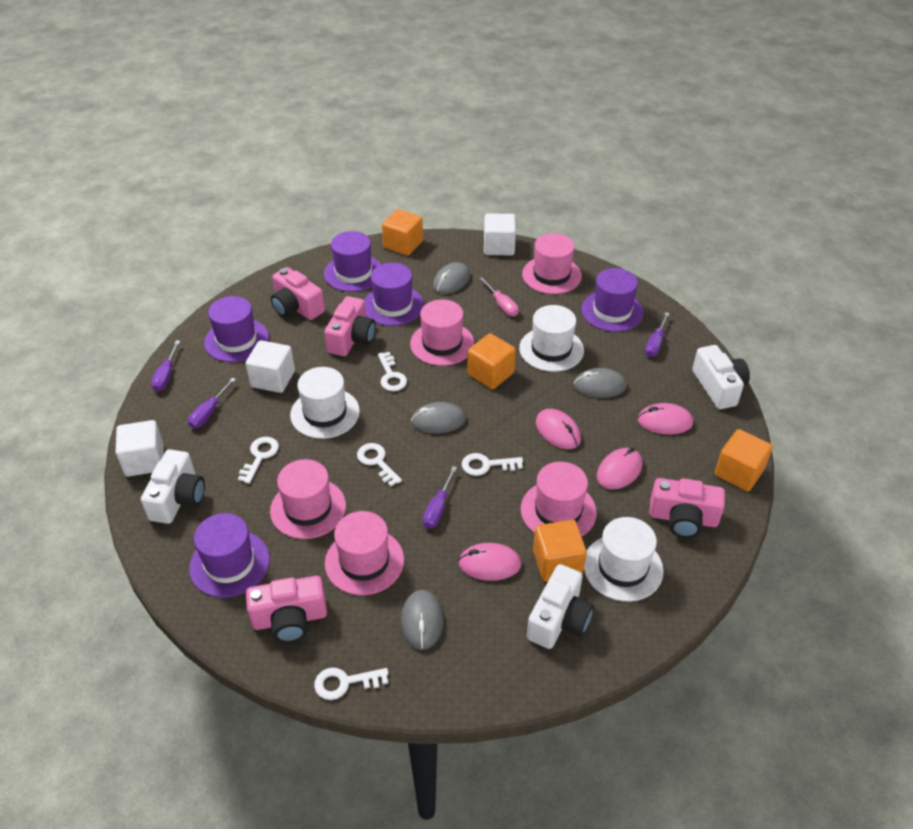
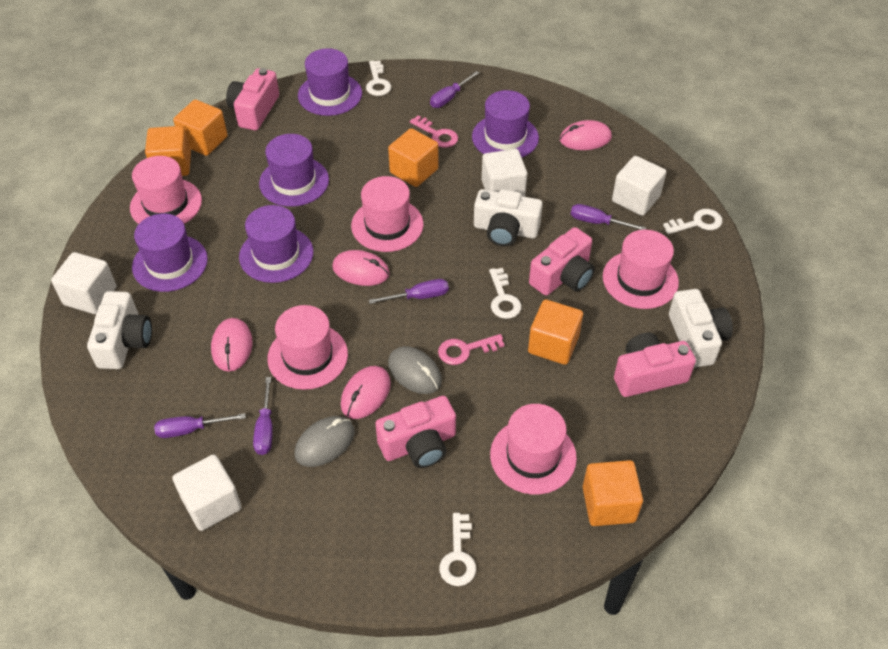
grey mouse: 4 -> 2
orange cube: 4 -> 5
pink key: 0 -> 2
pink screwdriver: 1 -> 0
purple screwdriver: 4 -> 5
white cube: 3 -> 4
white hat: 3 -> 0
white key: 5 -> 4

